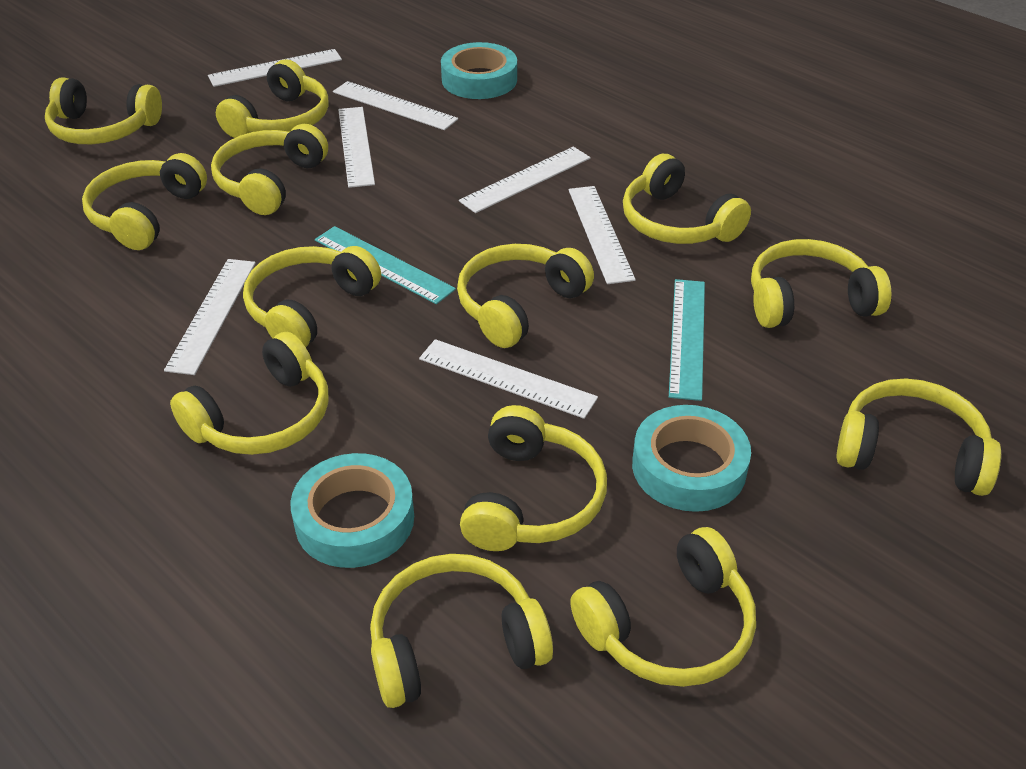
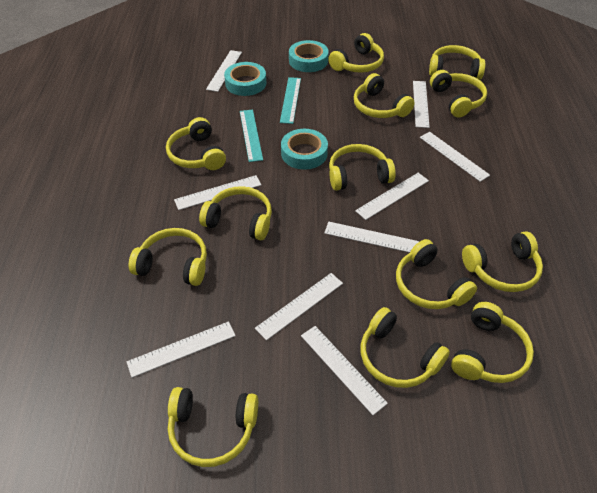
white ruler: 7 -> 9

